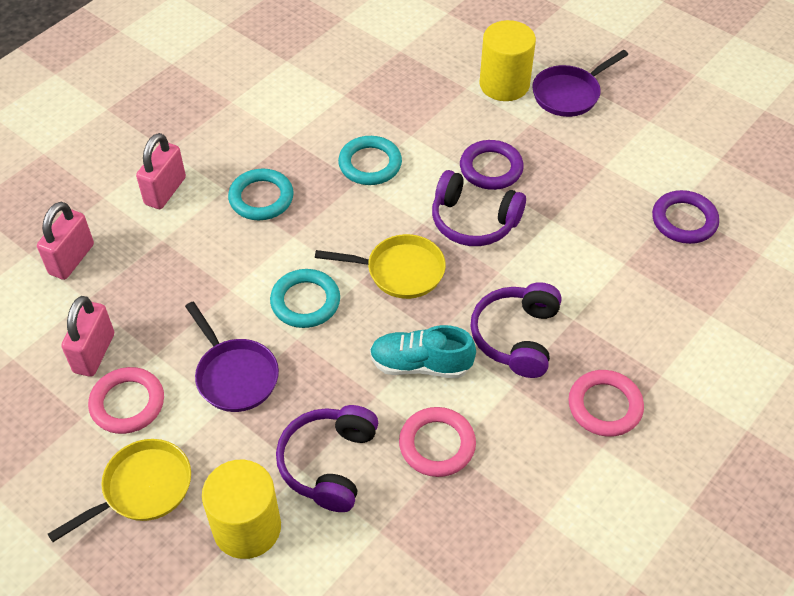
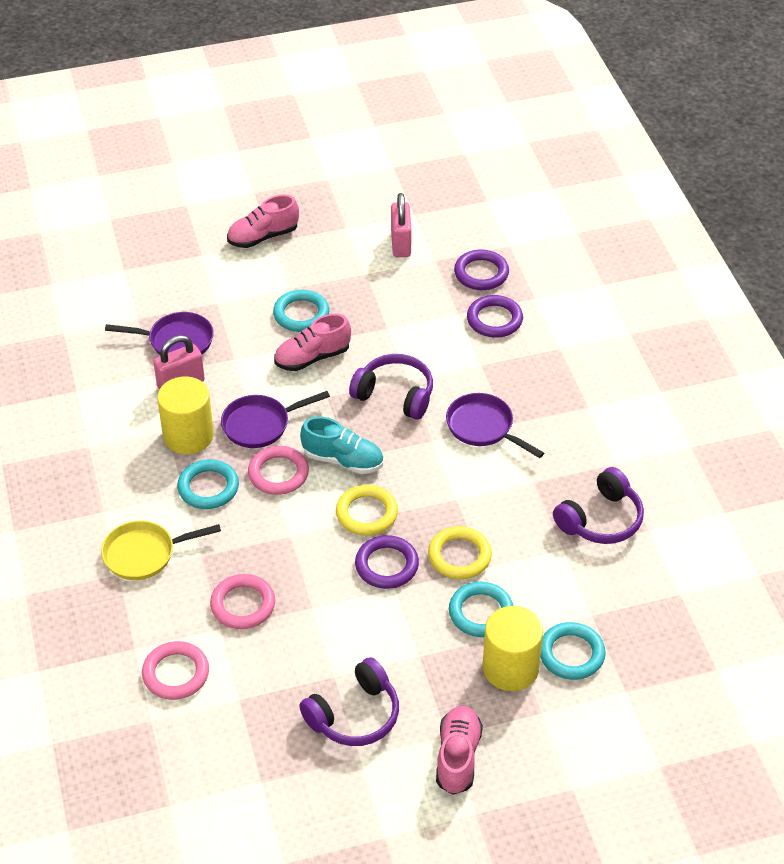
pink padlock: 3 -> 2
pink shoe: 0 -> 3
purple pan: 2 -> 3
purple ring: 2 -> 3
turquoise ring: 3 -> 4
yellow pan: 2 -> 1
yellow ring: 0 -> 2

